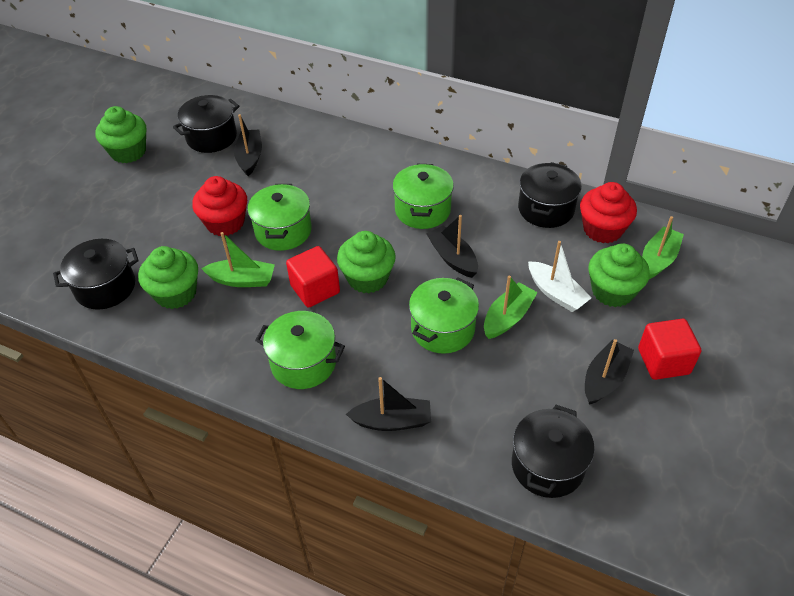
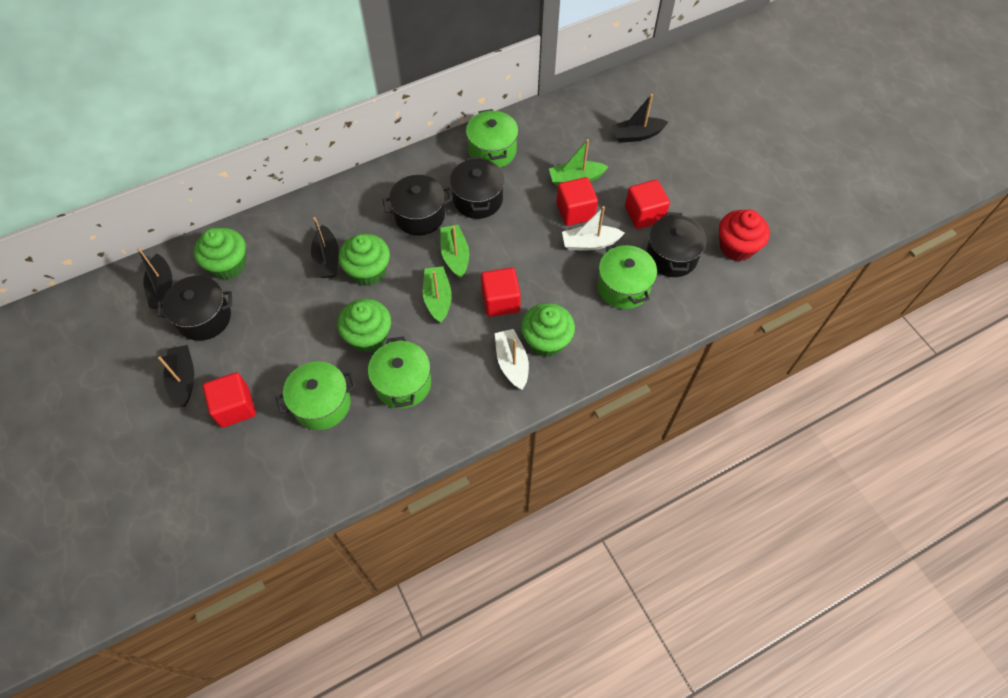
red cube: 2 -> 4
red cupcake: 2 -> 1
white boat: 1 -> 2

